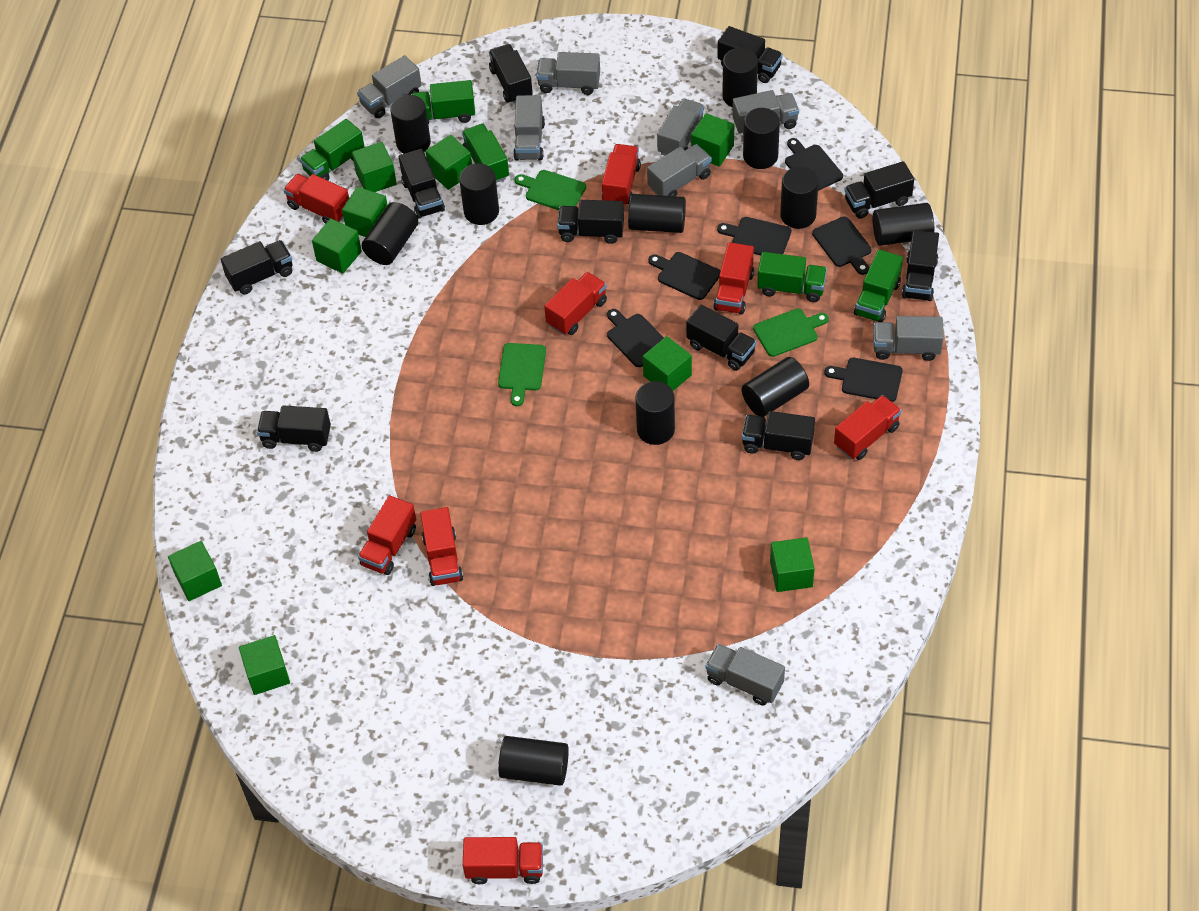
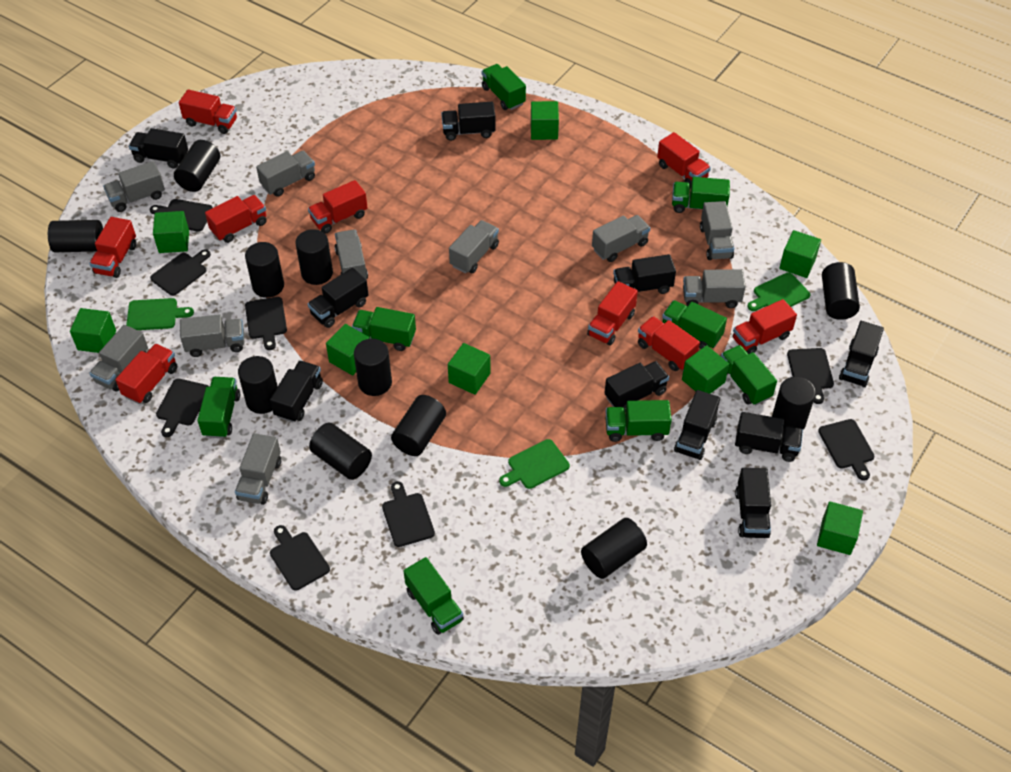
black cutting board: 6 -> 8
green cube: 9 -> 8
green truck: 5 -> 8
grey truck: 8 -> 10
red truck: 8 -> 9

